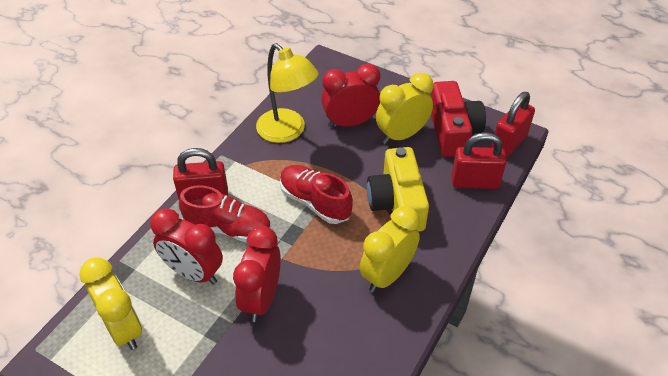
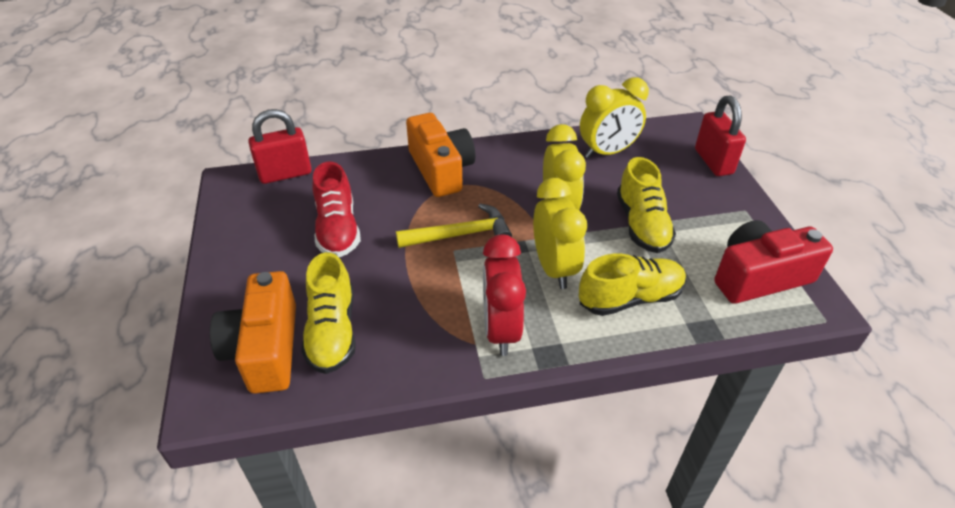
orange camera: 0 -> 2
red clock: 3 -> 1
red padlock: 3 -> 2
red shoe: 2 -> 1
yellow camera: 1 -> 0
yellow hammer: 0 -> 1
yellow lamp: 1 -> 0
yellow shoe: 0 -> 3

